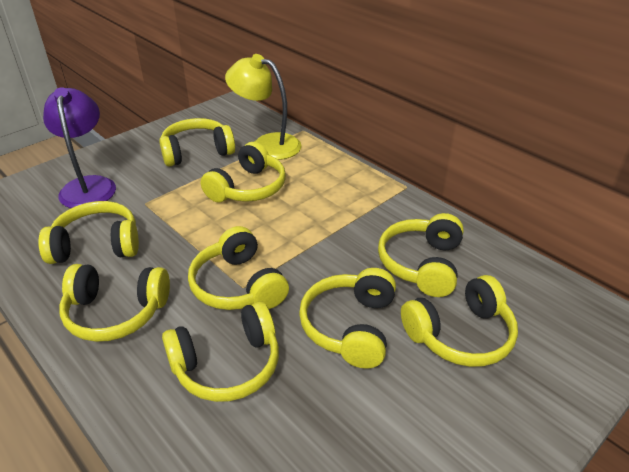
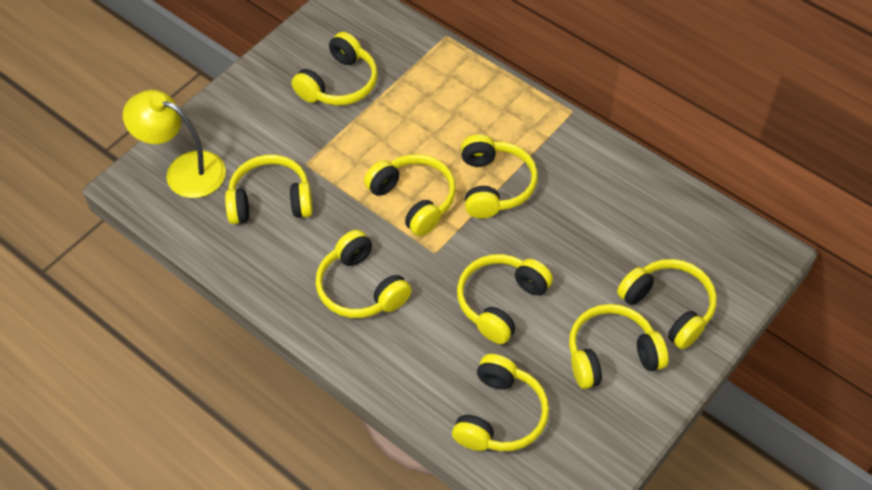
purple lamp: 1 -> 0

